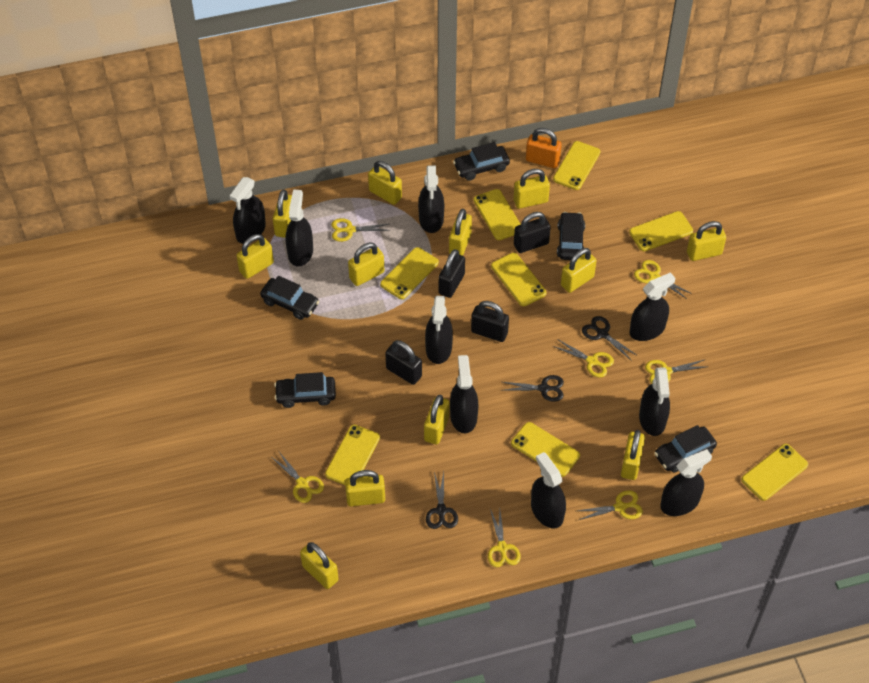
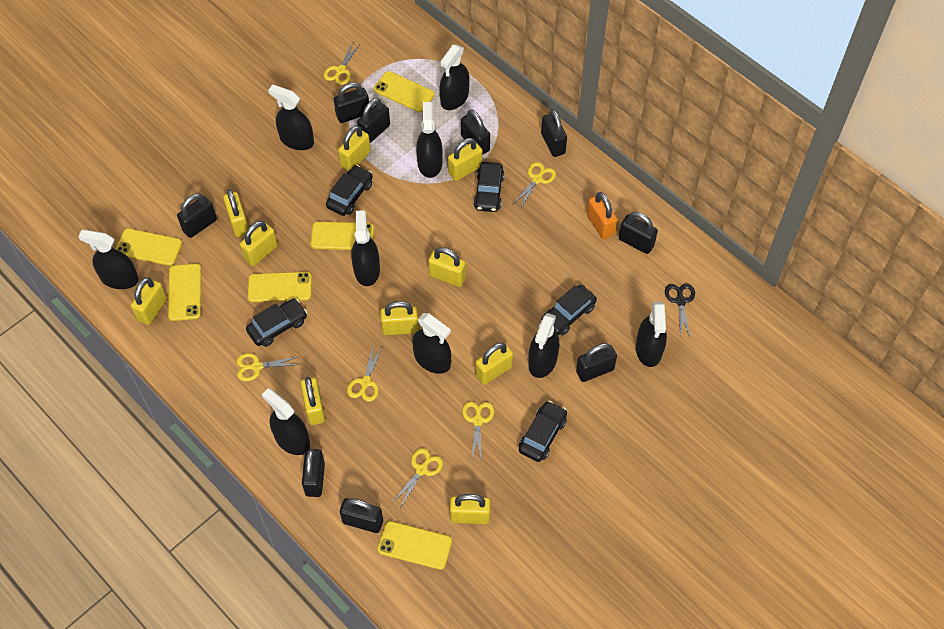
black padlock: 4 -> 9
black scissors: 3 -> 1
yellow padlock: 12 -> 10
yellow phone: 8 -> 6
yellow scissors: 7 -> 6

